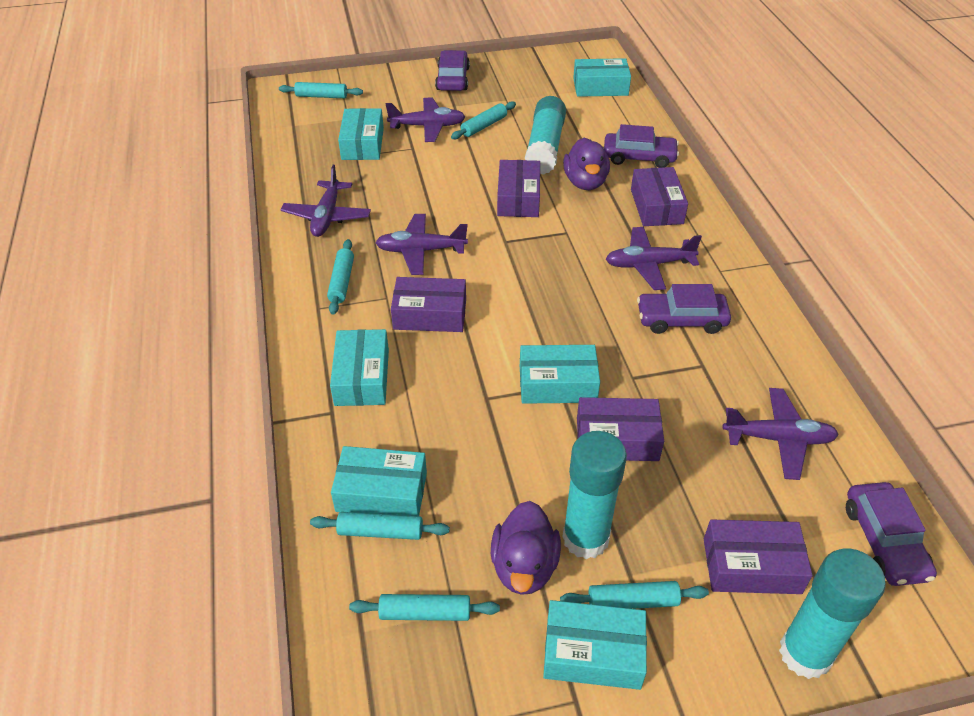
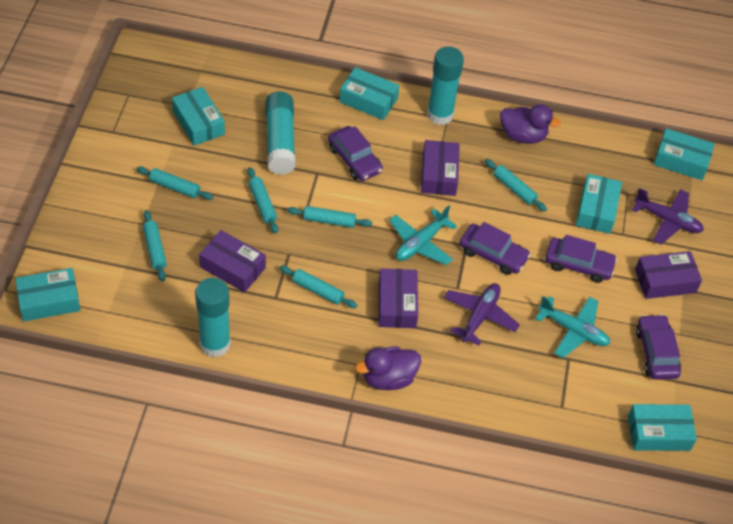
purple box: 5 -> 4
purple plane: 5 -> 2
turquoise plane: 0 -> 2

